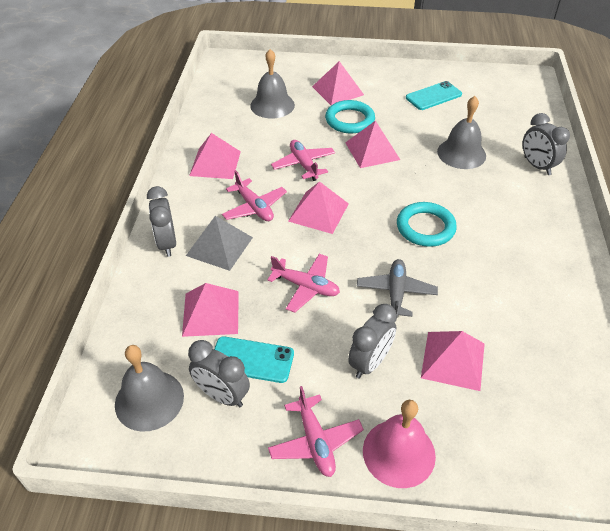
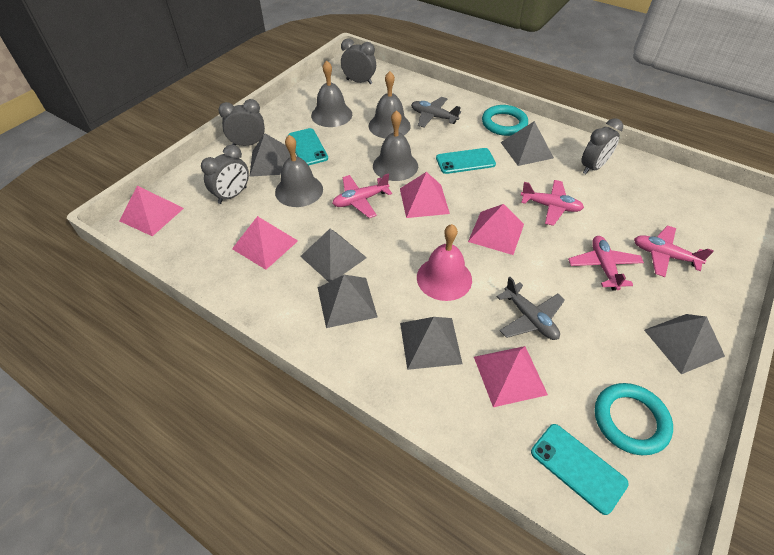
grey bell: 3 -> 4
grey plane: 1 -> 2
grey pyramid: 1 -> 6
pink pyramid: 6 -> 5
turquoise phone: 2 -> 3

